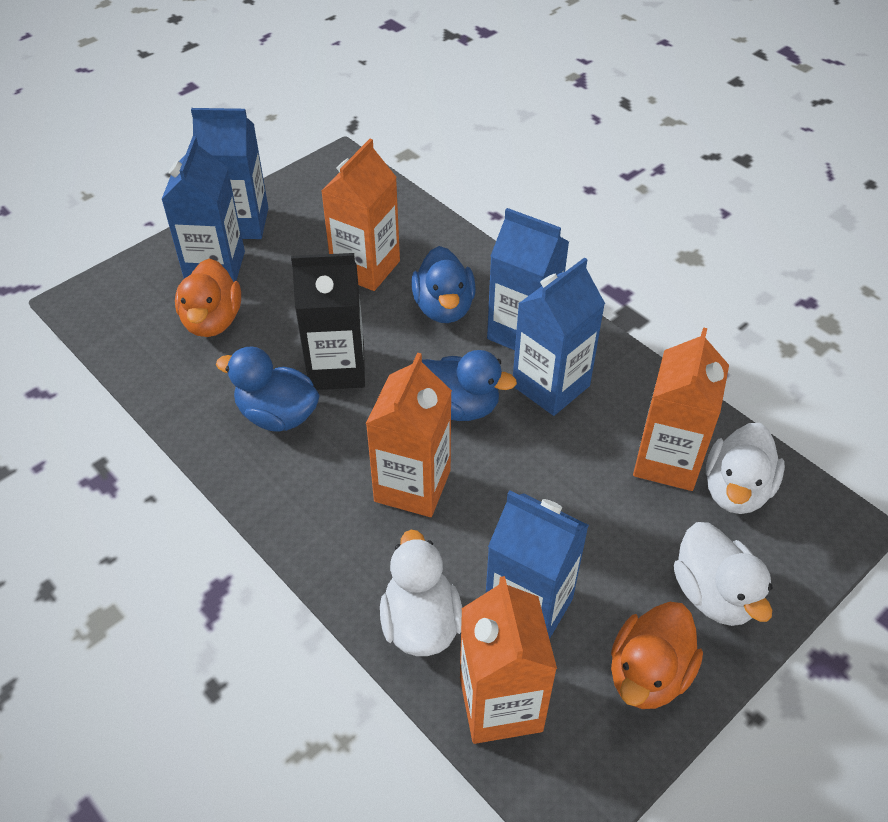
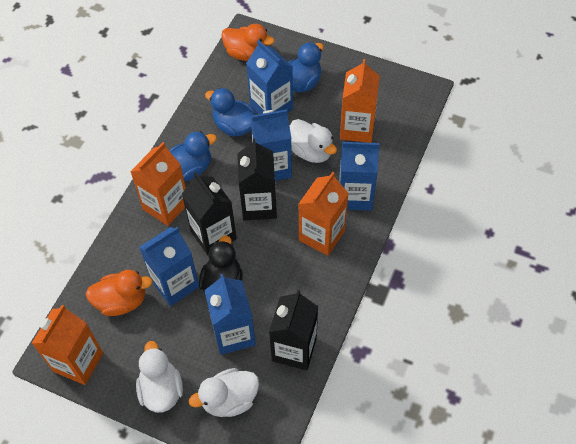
black carton: 1 -> 3
black duck: 0 -> 1

